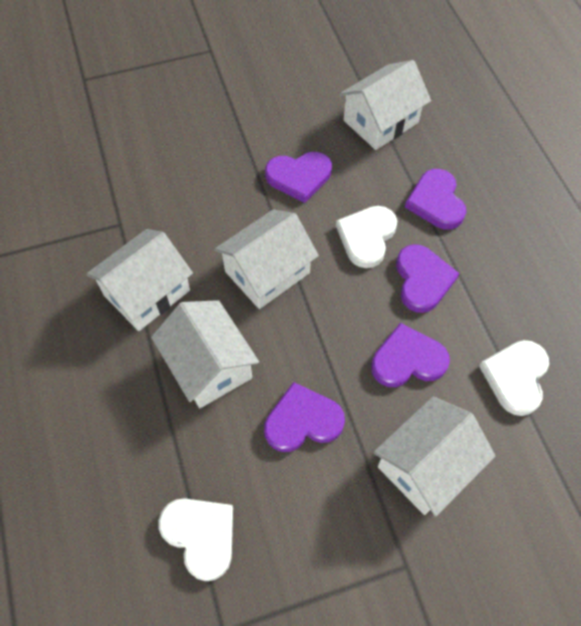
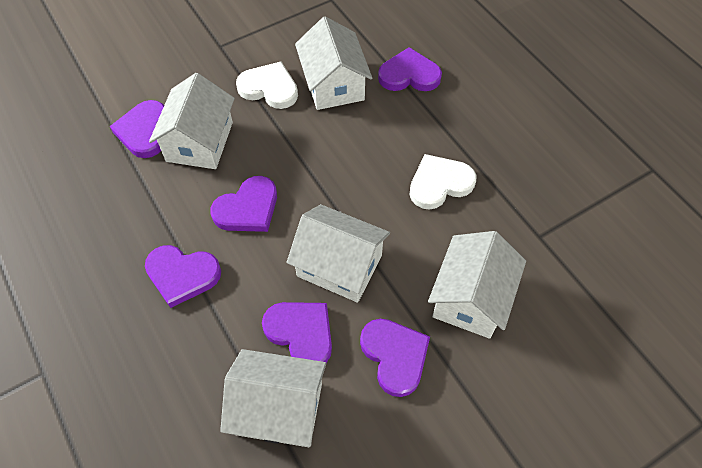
purple heart: 5 -> 6
white heart: 3 -> 2

